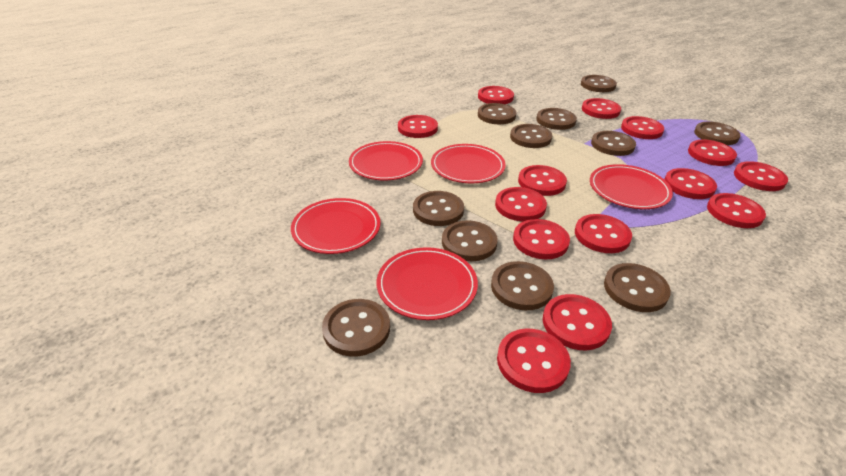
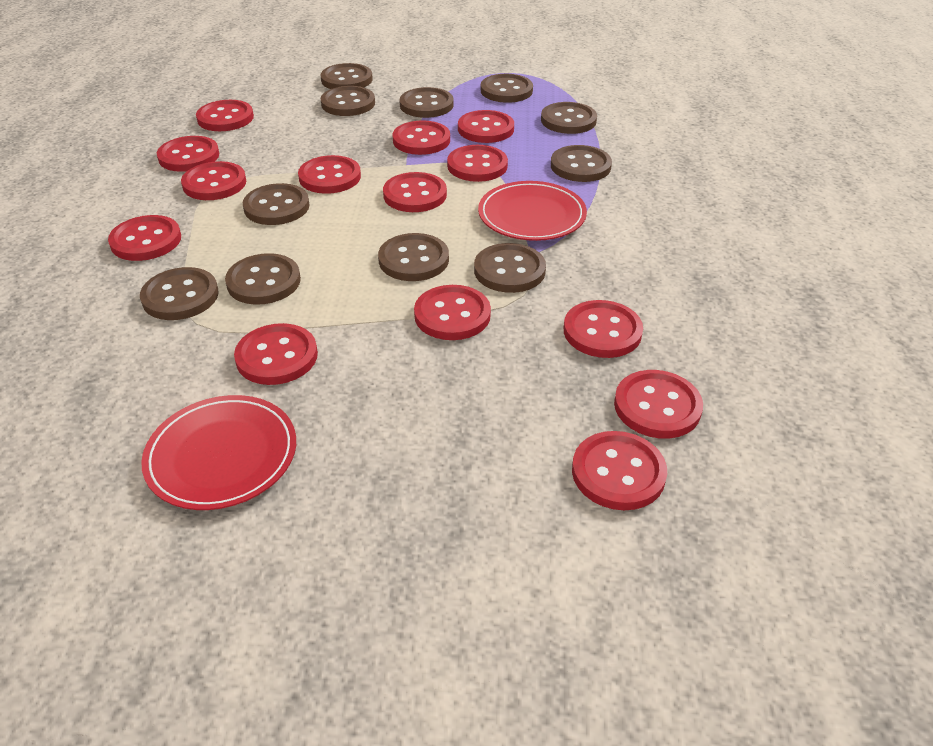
red plate: 5 -> 2

